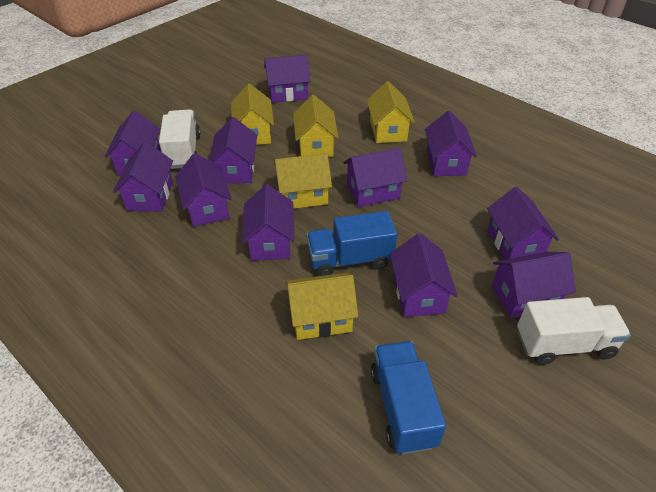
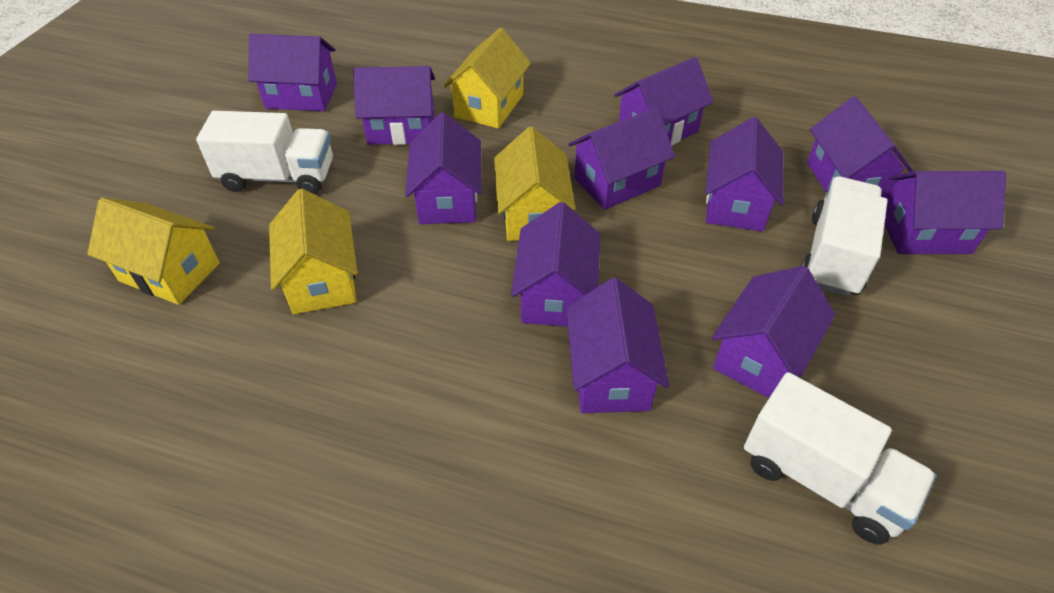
blue truck: 2 -> 0
white truck: 2 -> 3
yellow house: 5 -> 4

